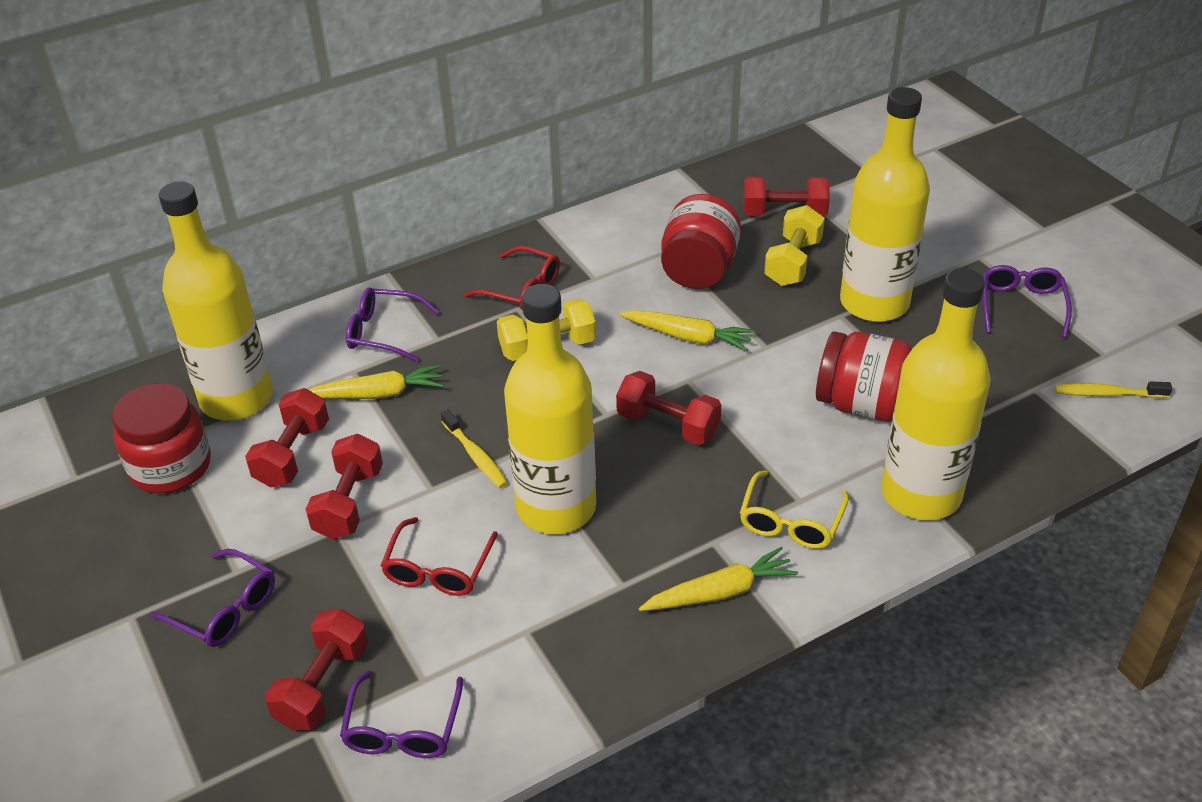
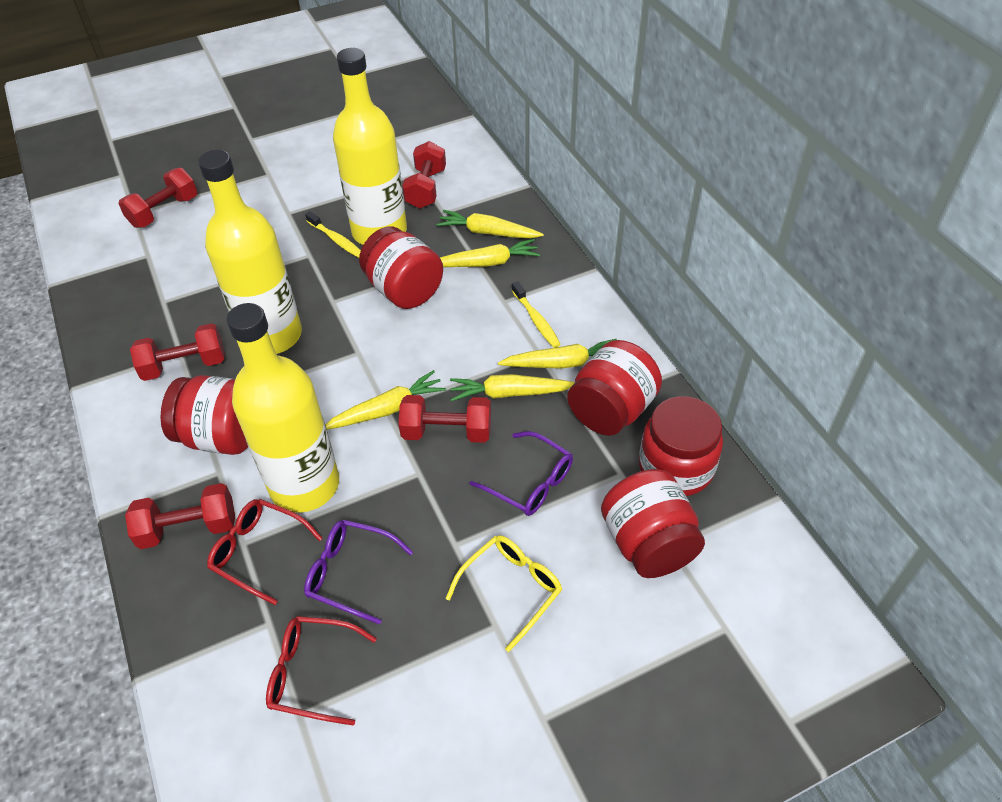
purple glasses: 4 -> 2
red jar: 3 -> 5
yellow bottle: 4 -> 3
yellow carrot: 3 -> 5
yellow dumbbell: 2 -> 0

